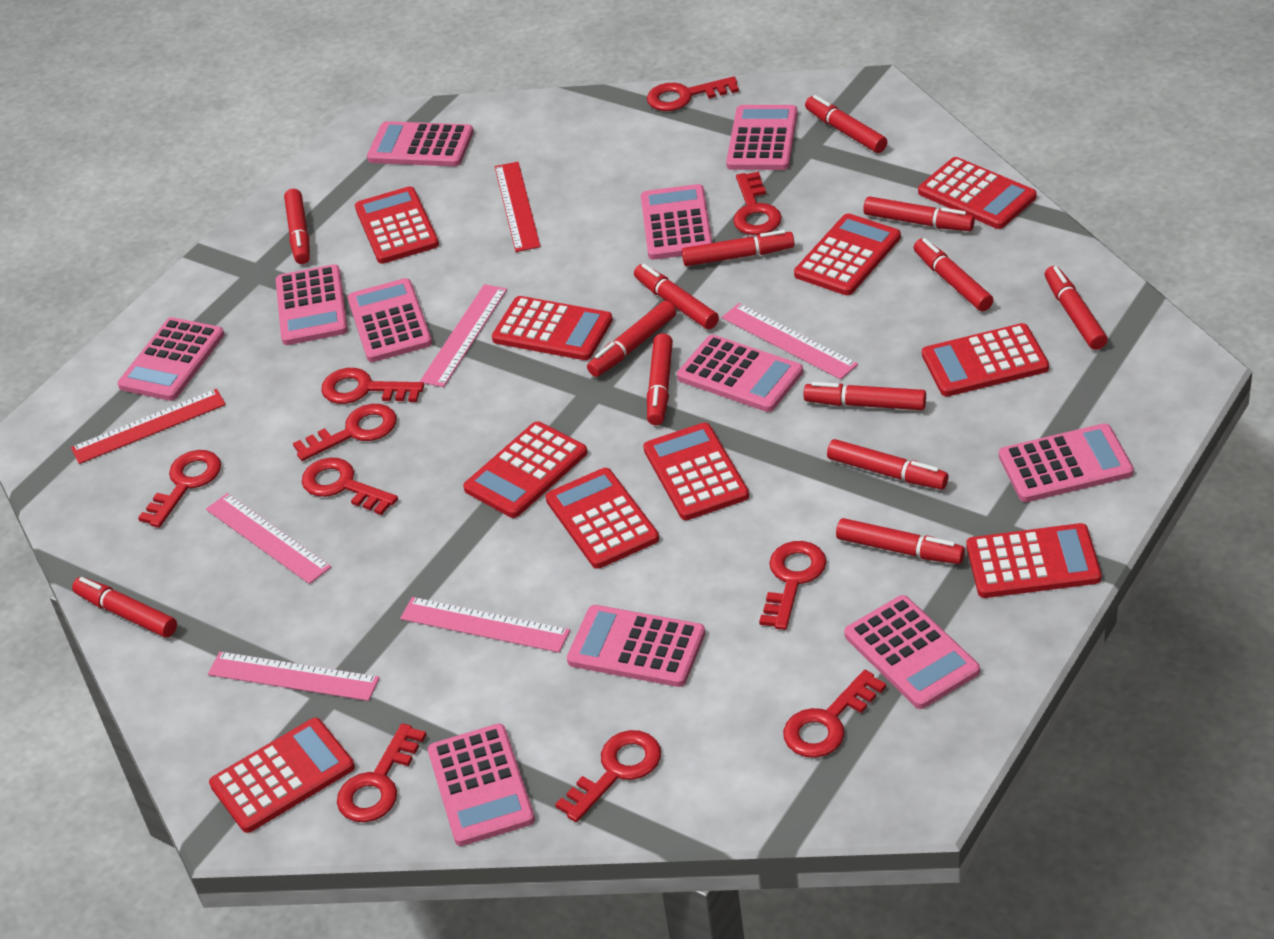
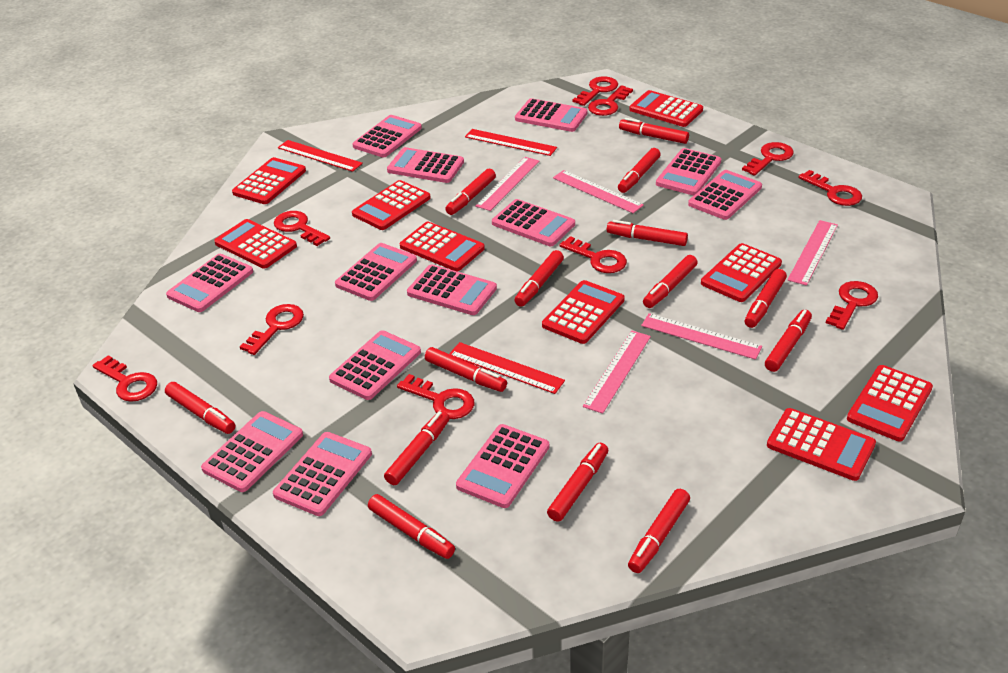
pink calculator: 11 -> 13
red calculator: 10 -> 9
red marker: 13 -> 14
red ruler: 2 -> 3

